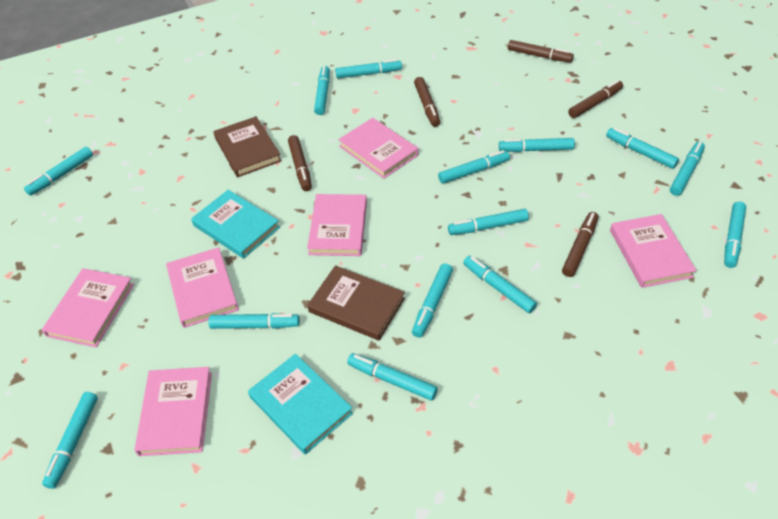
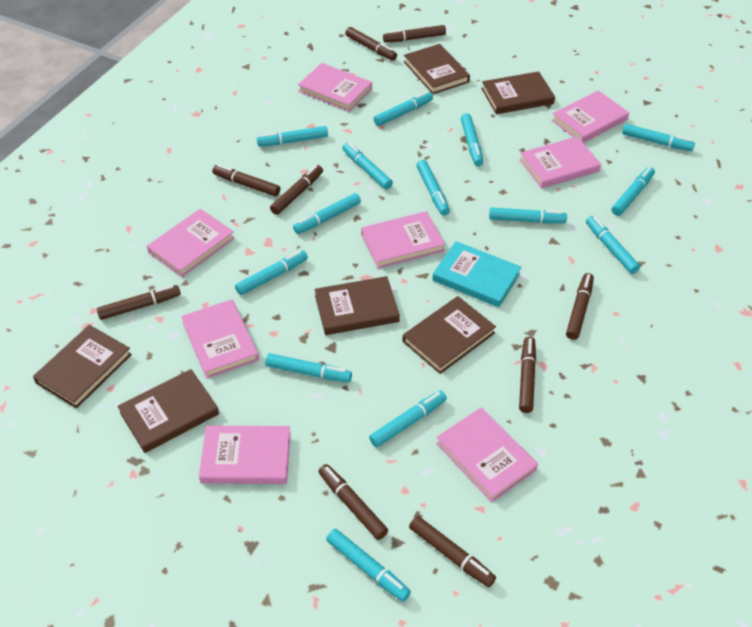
brown book: 2 -> 6
brown marker: 5 -> 9
pink book: 6 -> 8
turquoise book: 2 -> 1

